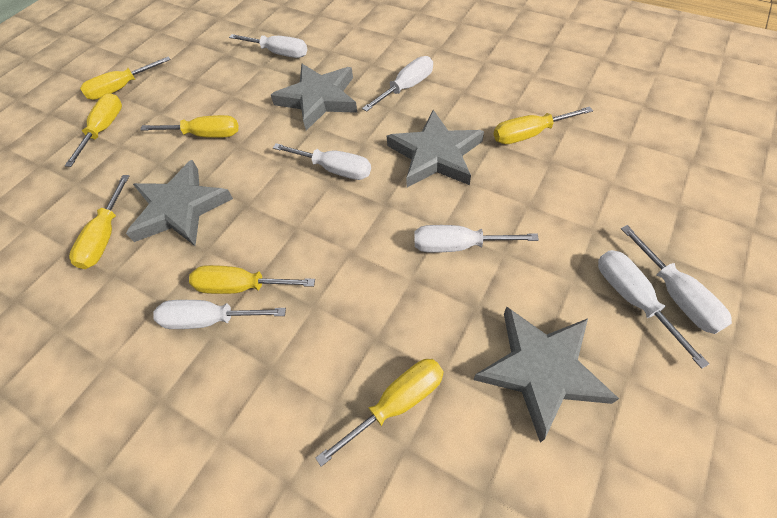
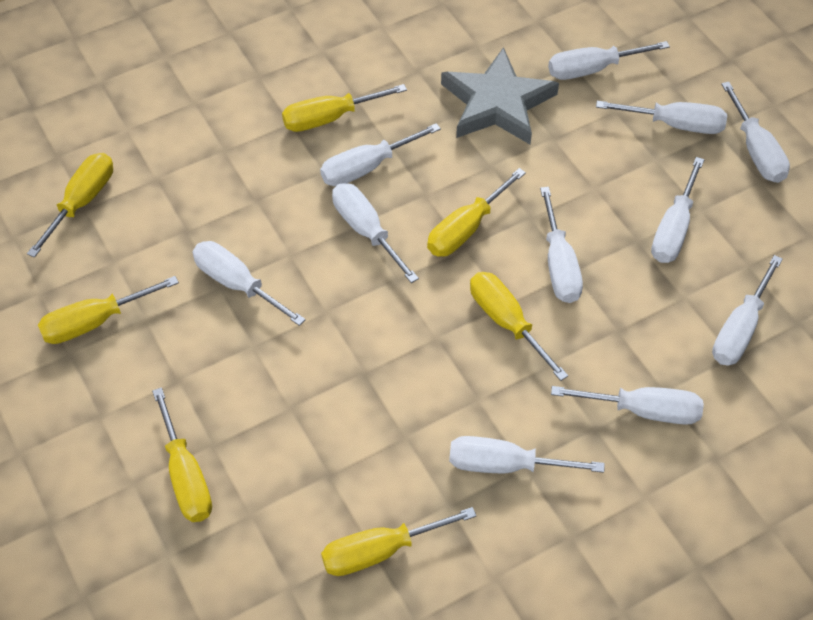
grey star: 4 -> 1
white screwdriver: 7 -> 11

